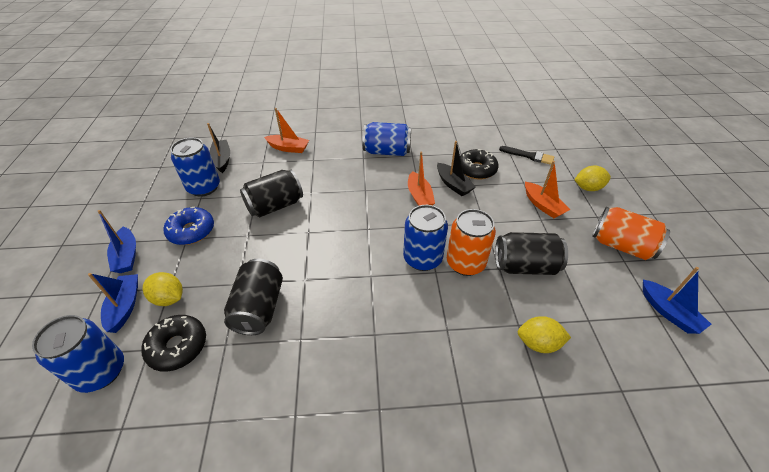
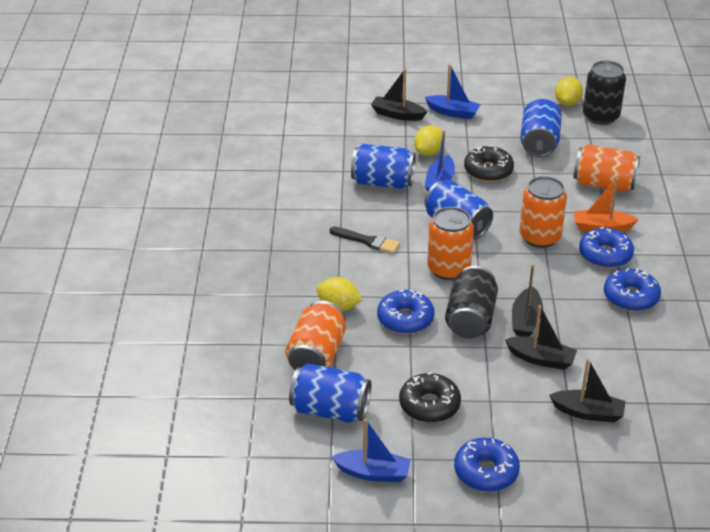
black boat: 2 -> 4
black can: 3 -> 2
blue donut: 1 -> 4
orange boat: 3 -> 1
orange can: 2 -> 4

